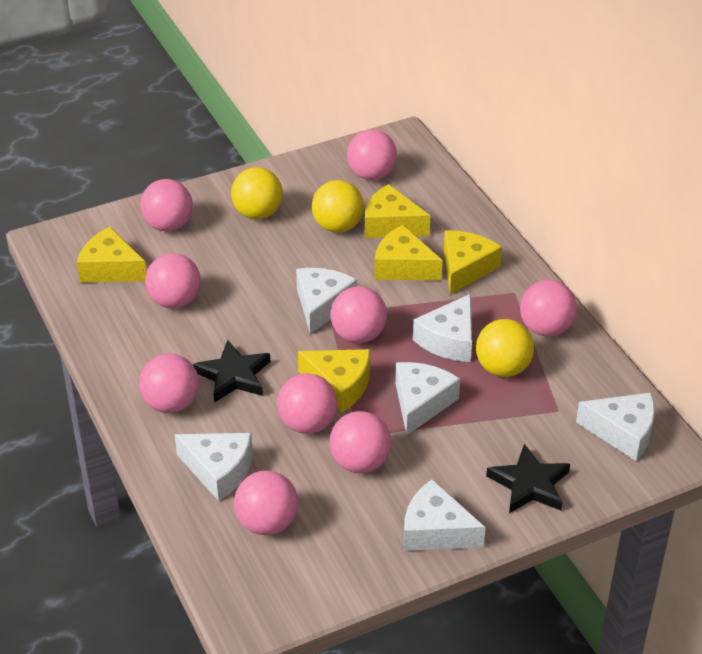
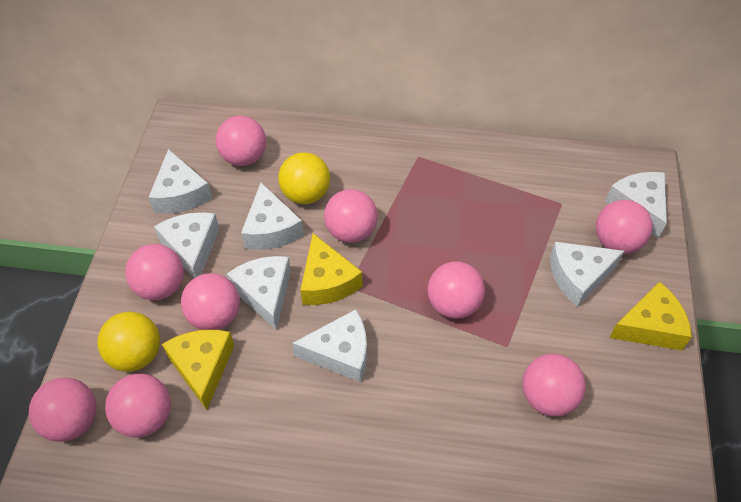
black star: 2 -> 0
white cheese: 6 -> 7
yellow ball: 3 -> 2
yellow cheese: 5 -> 3

